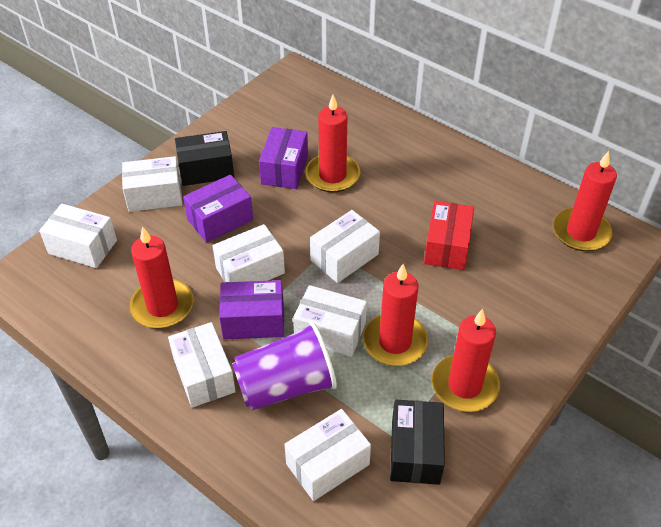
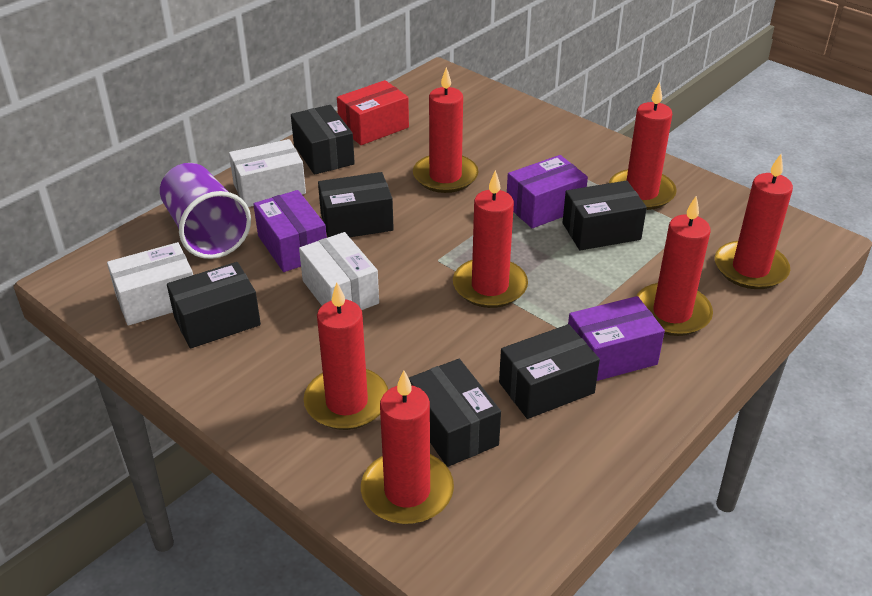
black box: 2 -> 6
red candle: 5 -> 7
white box: 7 -> 3

